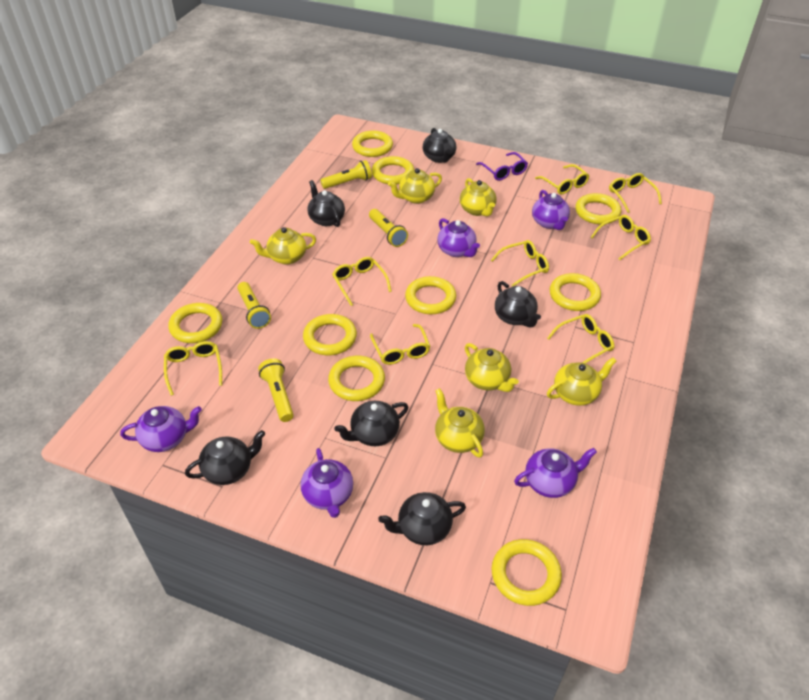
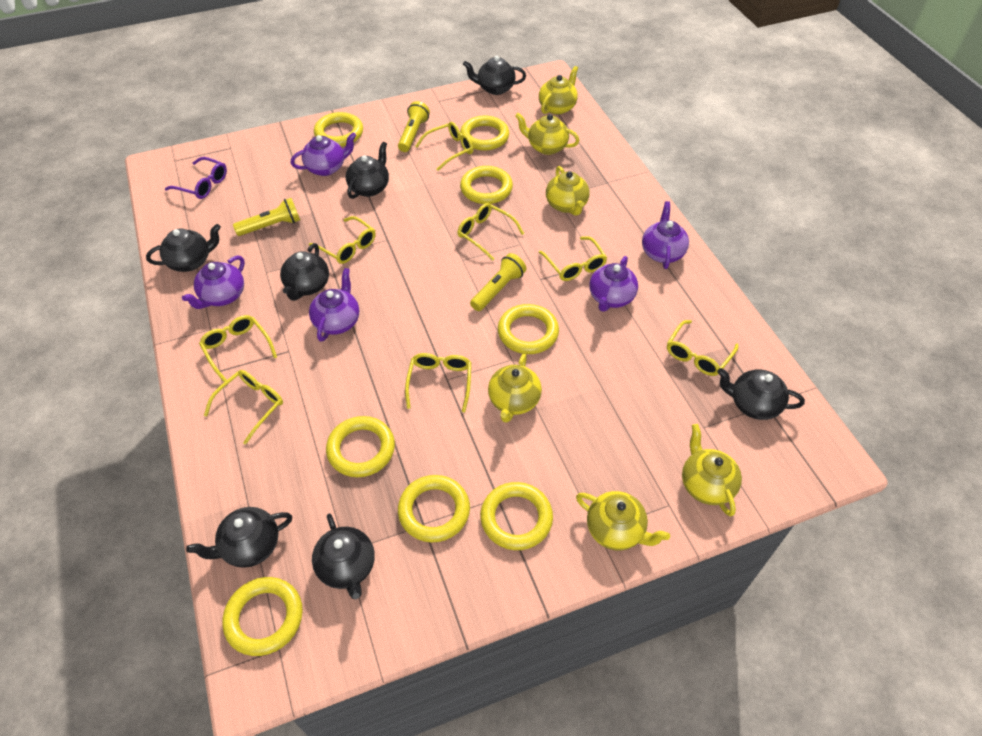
black teapot: 6 -> 7
yellow flashlight: 4 -> 3
yellow ring: 9 -> 8

